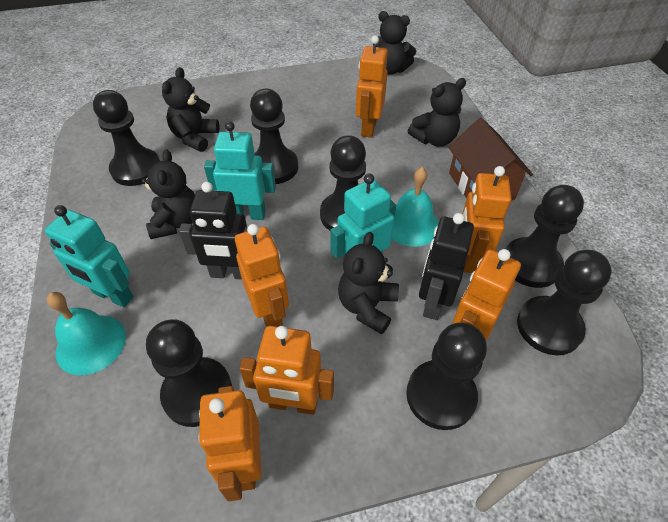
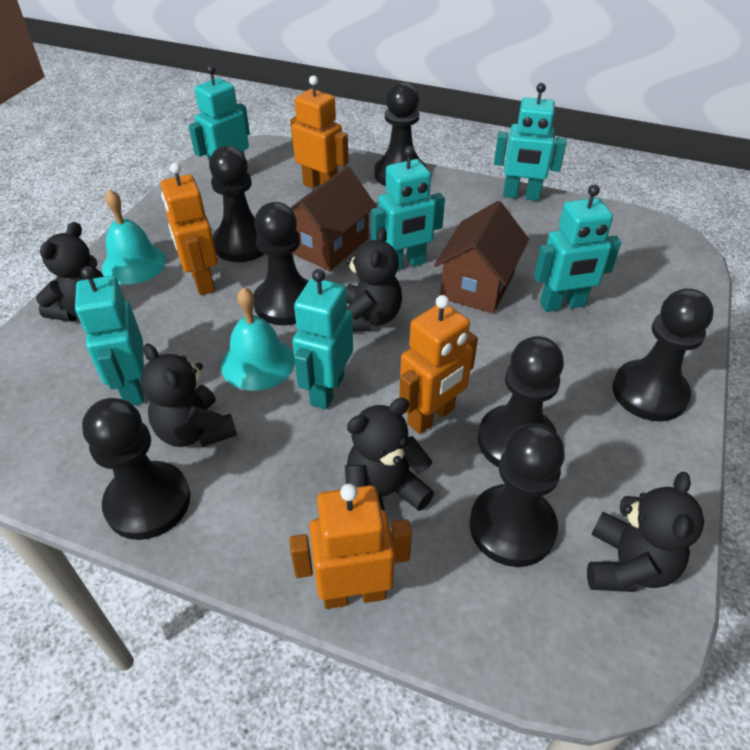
black robot: 2 -> 0
brown house: 1 -> 2
orange robot: 6 -> 4
turquoise robot: 3 -> 6

